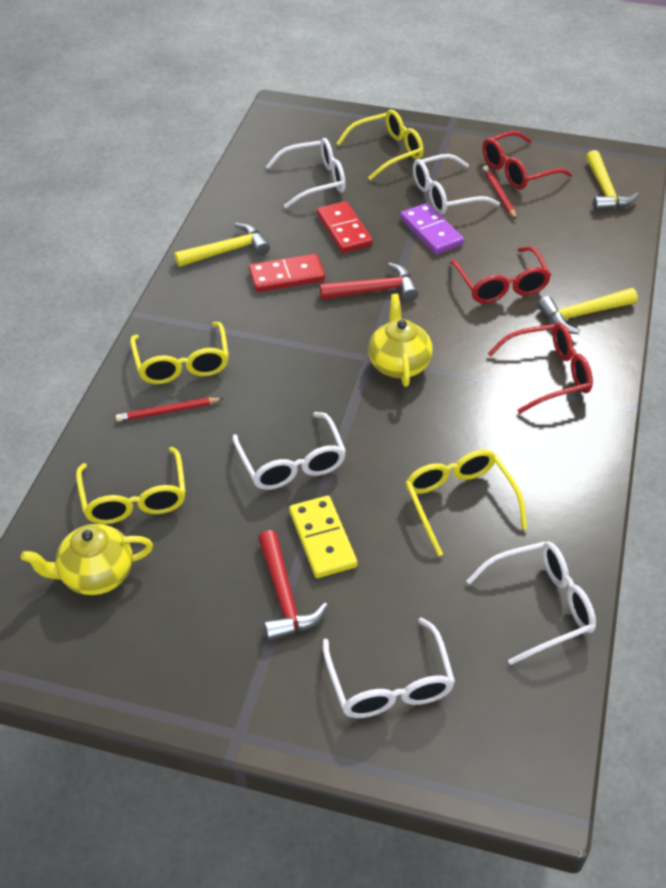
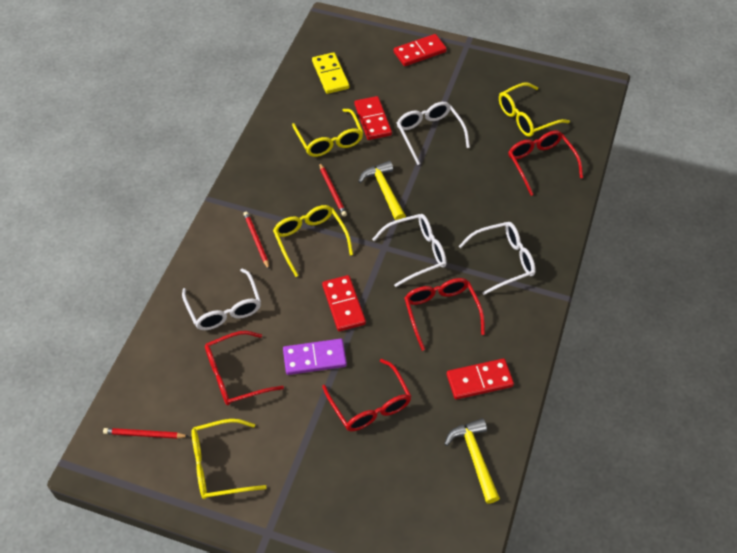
red domino: 2 -> 4
red glasses: 3 -> 4
red hammer: 2 -> 0
red pencil: 2 -> 3
white glasses: 5 -> 4
yellow hammer: 3 -> 2
yellow teapot: 2 -> 0

